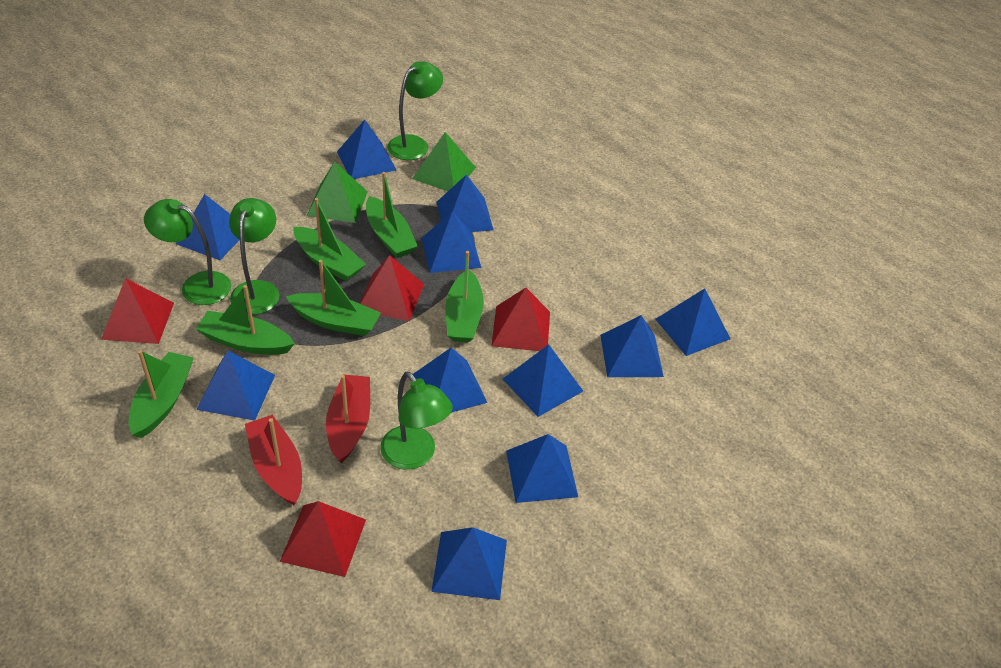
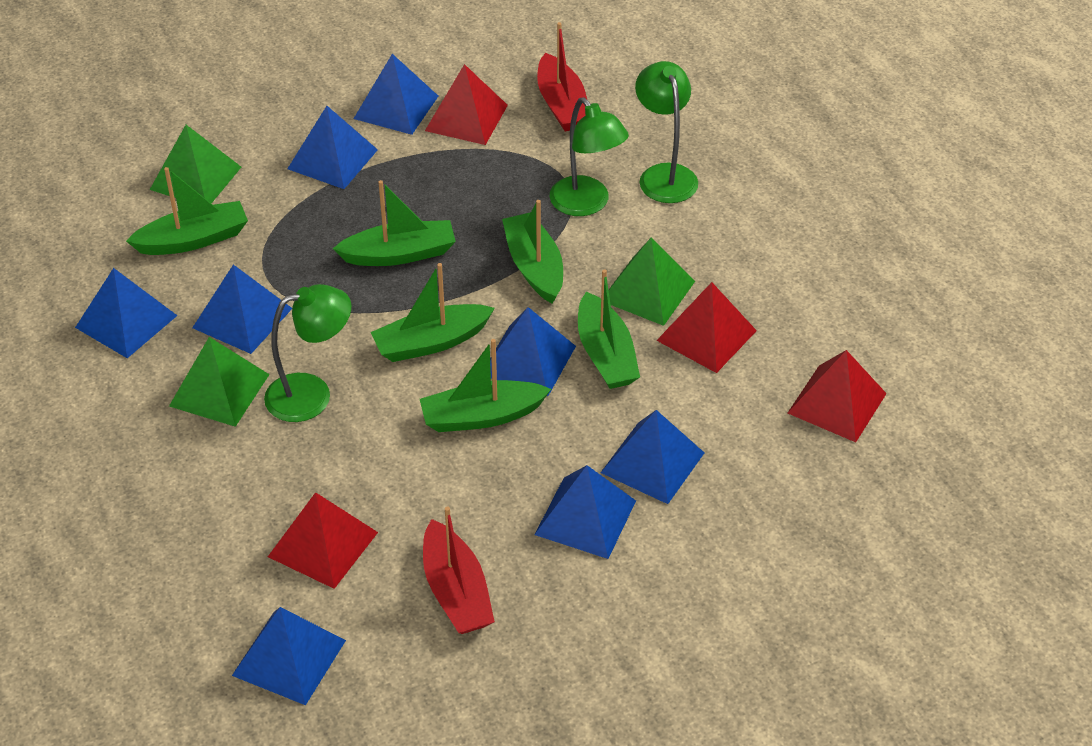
blue pyramid: 11 -> 8
green lamp: 4 -> 3
green pyramid: 2 -> 3

